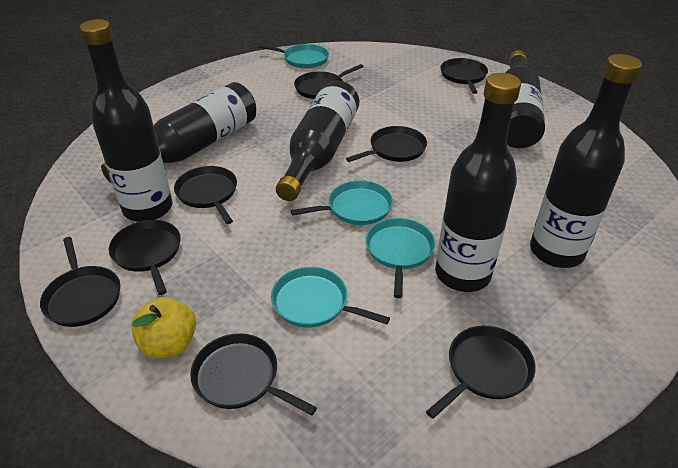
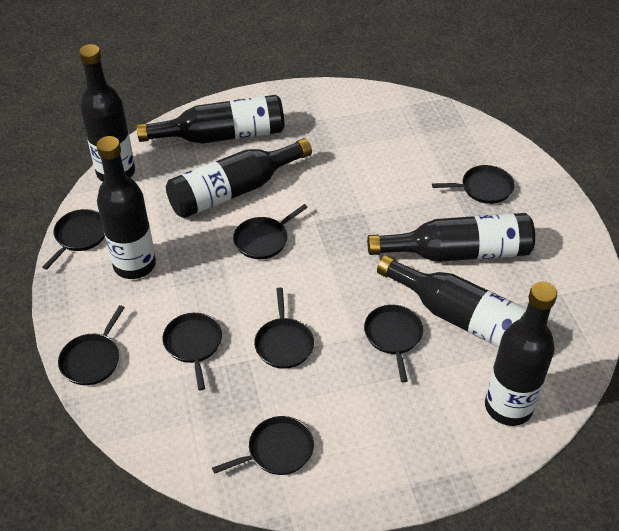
black bottle: 6 -> 7
turquoise pan: 4 -> 0
yellow apple: 1 -> 0

